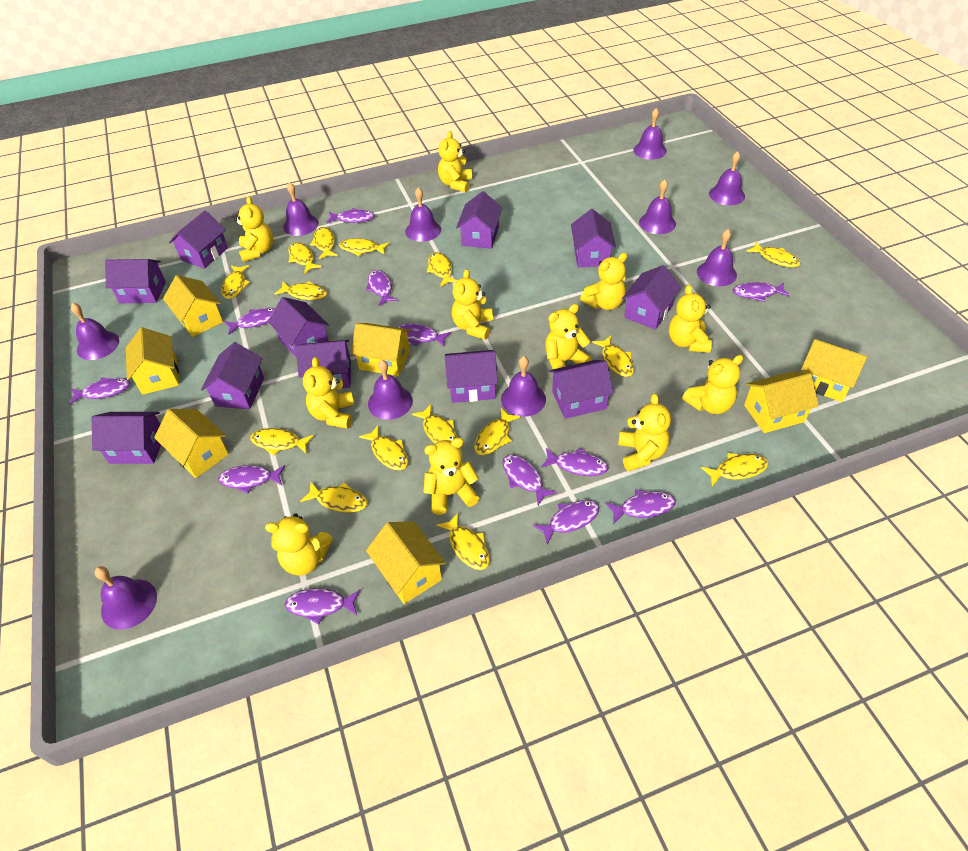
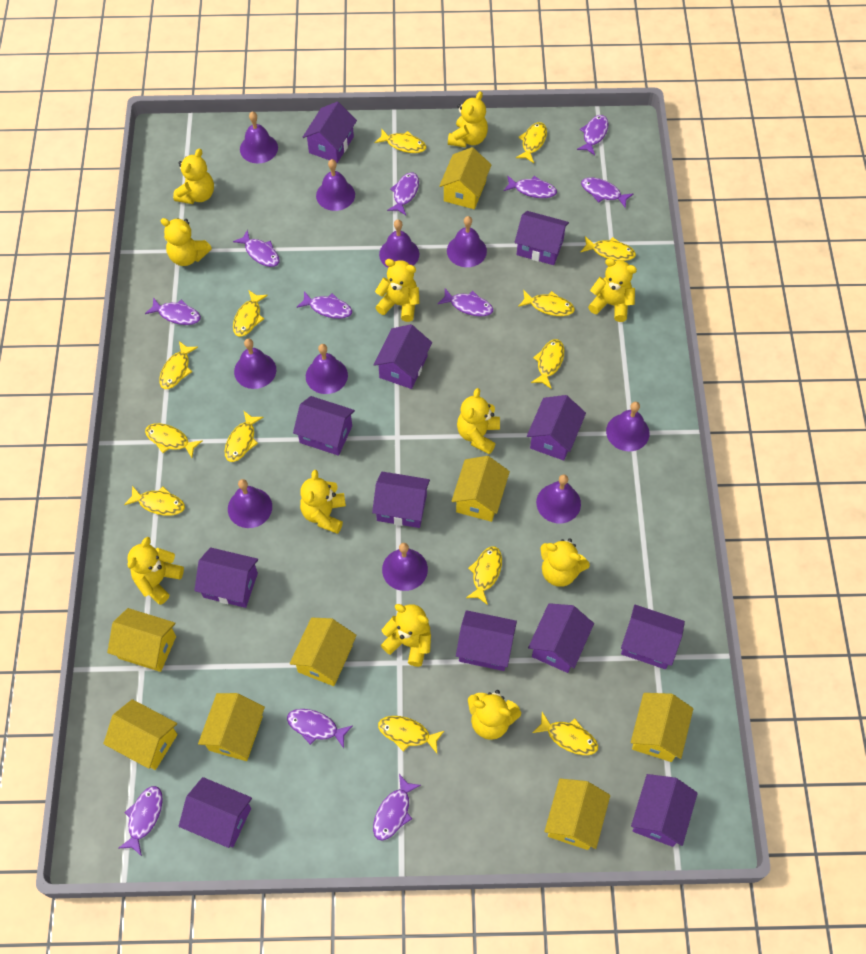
purple fish: 12 -> 11
purple house: 11 -> 12
yellow fish: 15 -> 13
yellow house: 7 -> 8

